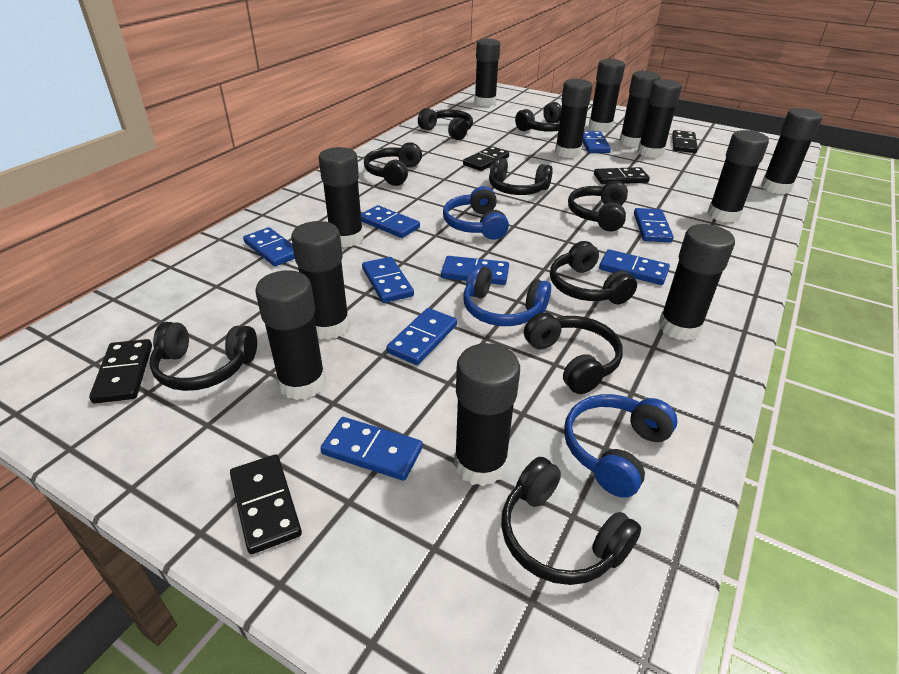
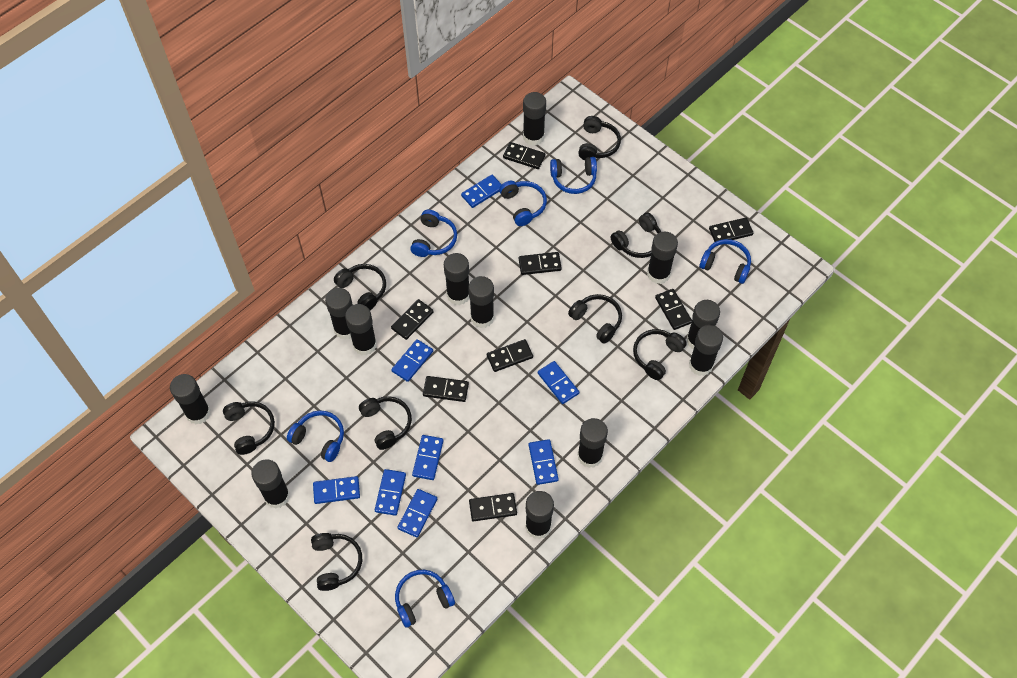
black domino: 5 -> 8
black headphones: 9 -> 8
blue domino: 9 -> 8
blue headphones: 3 -> 6

